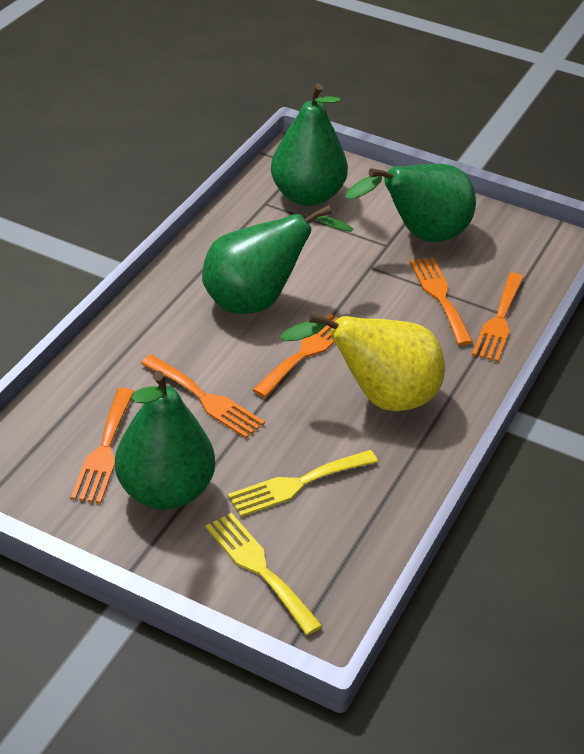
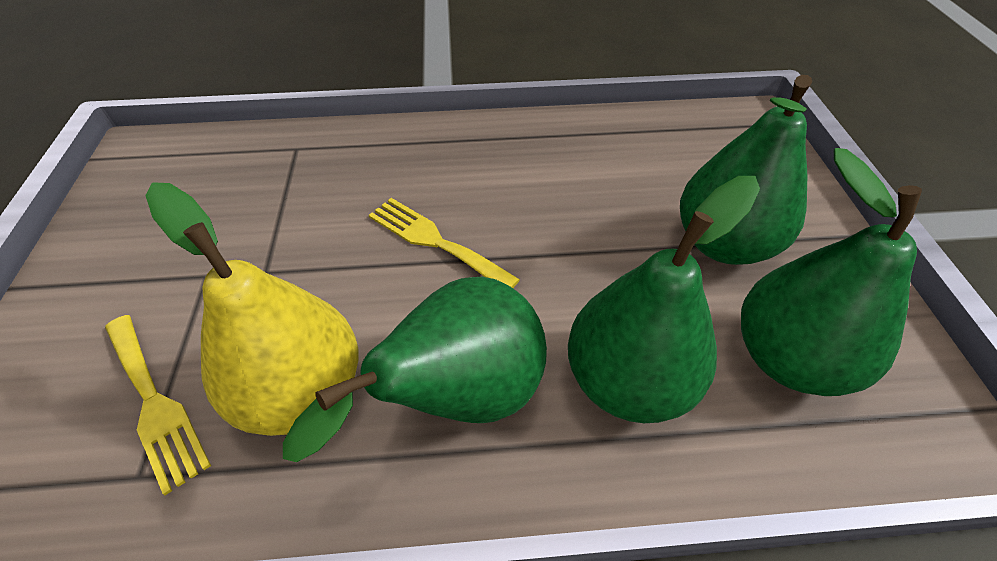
orange fork: 5 -> 0

